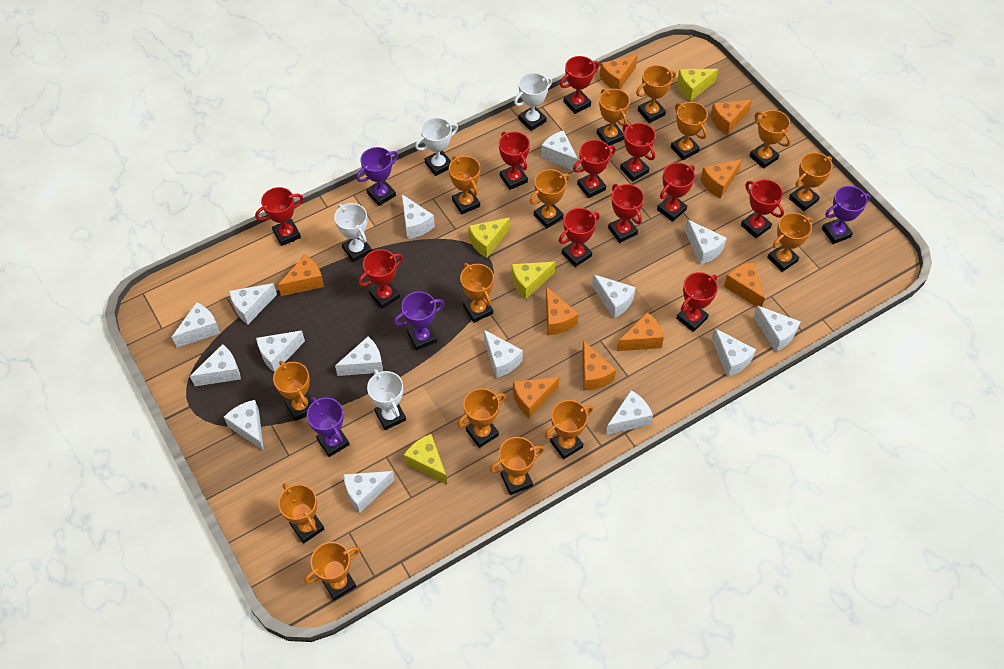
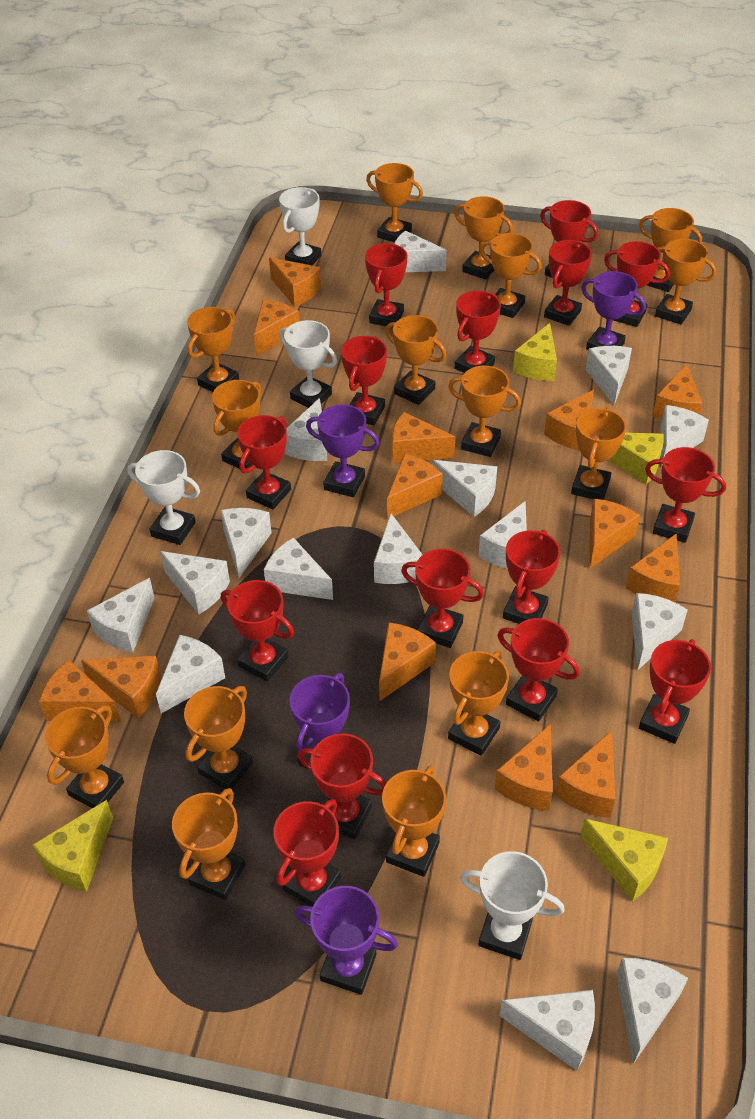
orange cheese: 9 -> 13
red trophy: 11 -> 15

